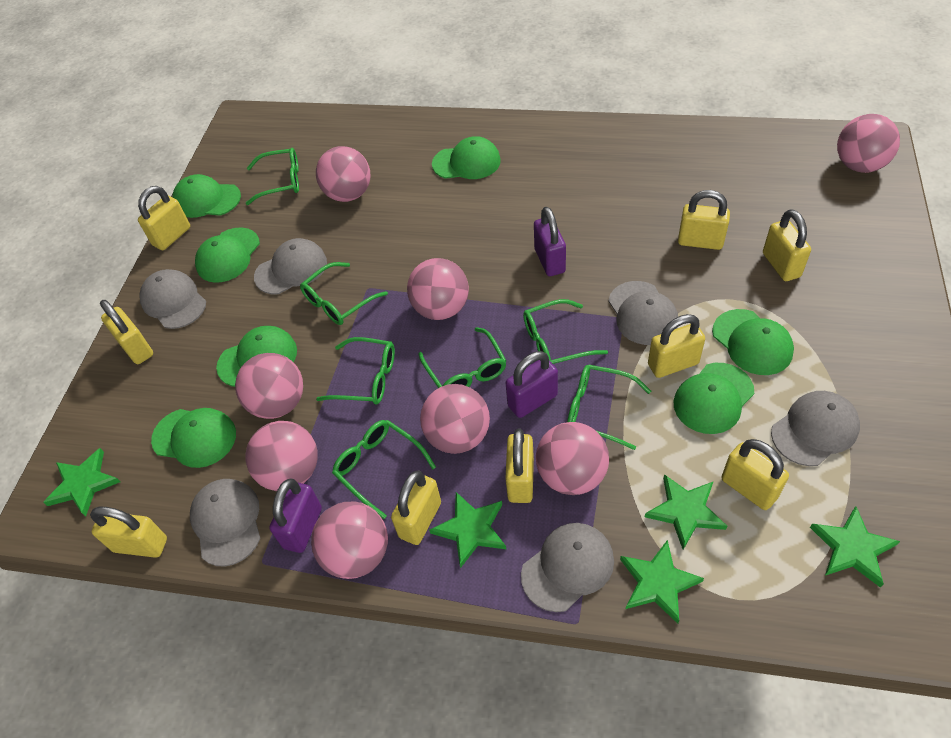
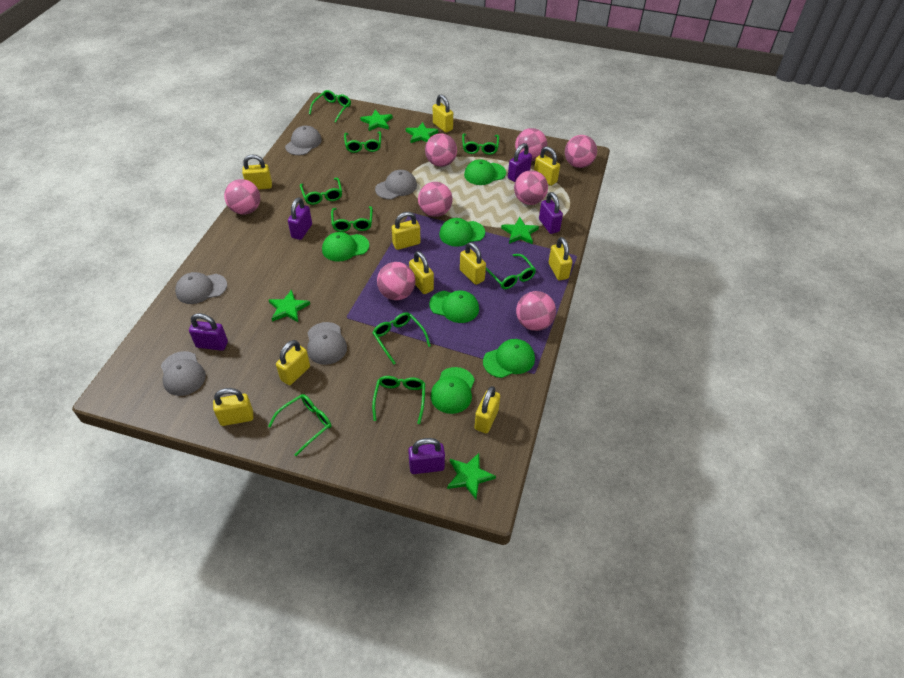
green cap: 7 -> 6
green glasses: 7 -> 9
grey cap: 6 -> 5
purple padlock: 3 -> 5
yellow padlock: 9 -> 10

